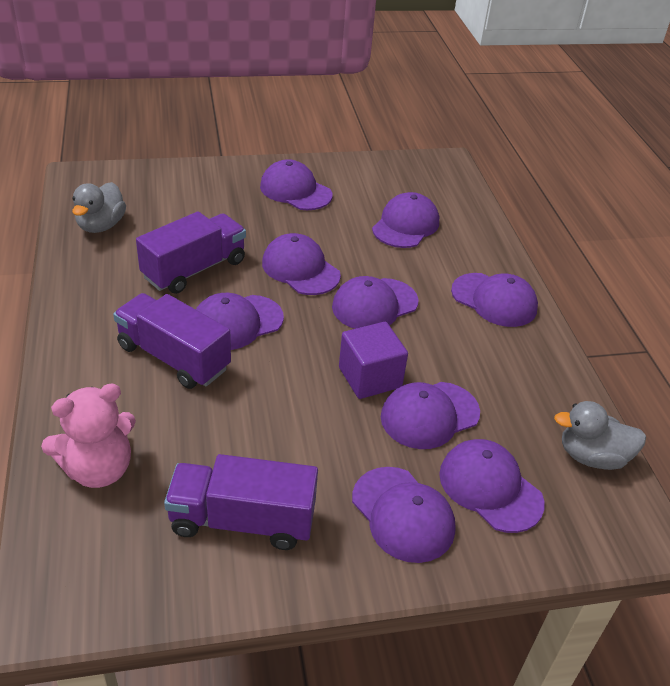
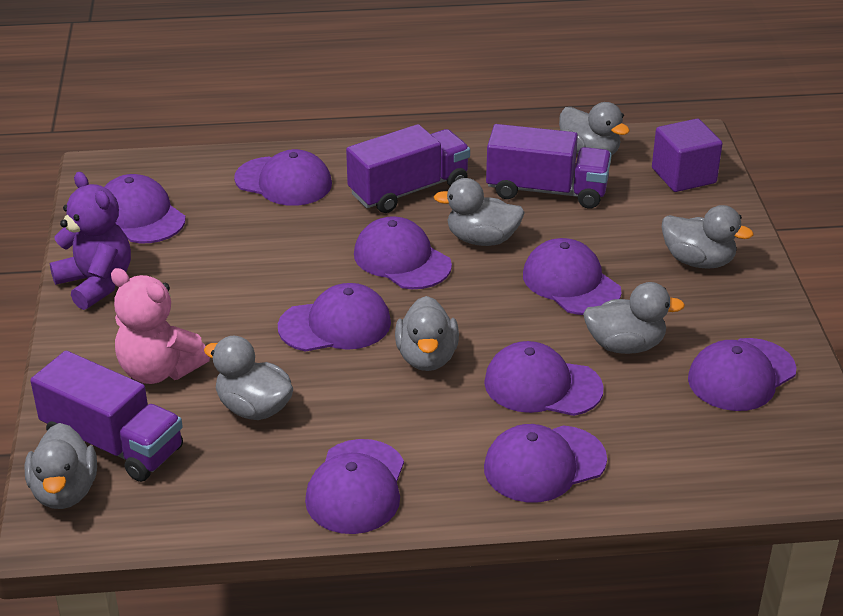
grey duck: 2 -> 7
purple teddy bear: 0 -> 1

